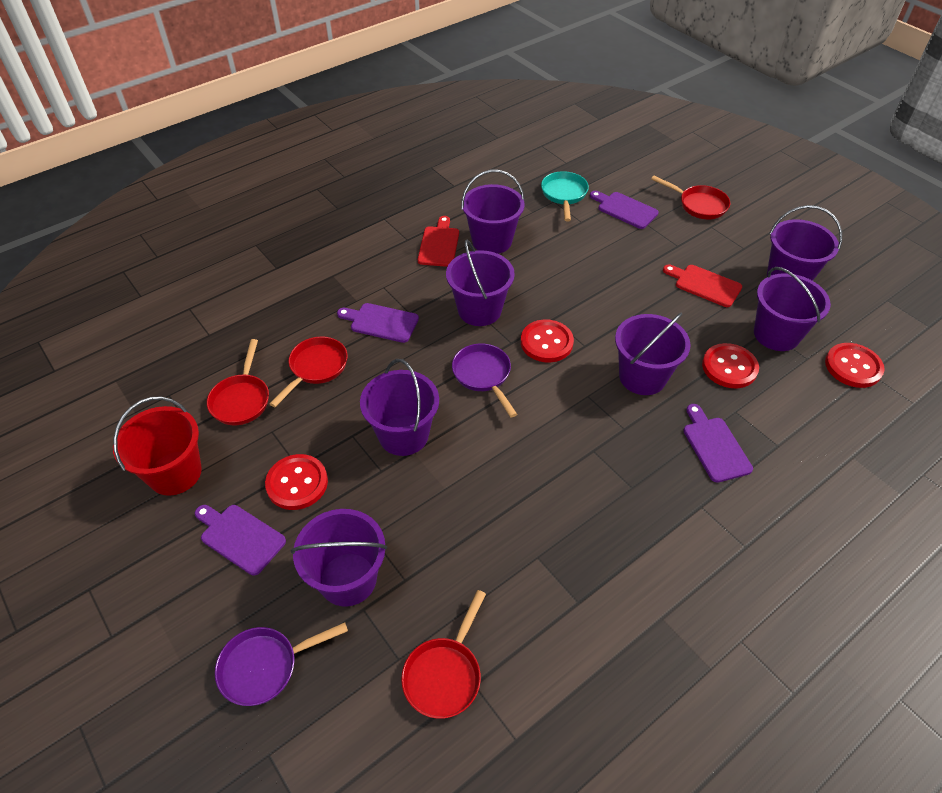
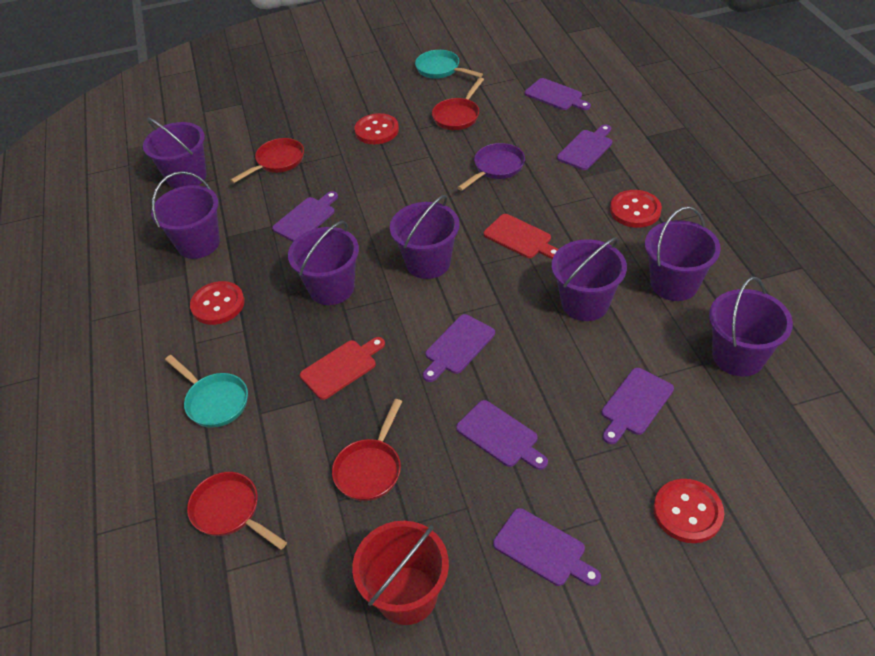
purple cutting board: 4 -> 7
purple pan: 2 -> 1
turquoise pan: 1 -> 2

